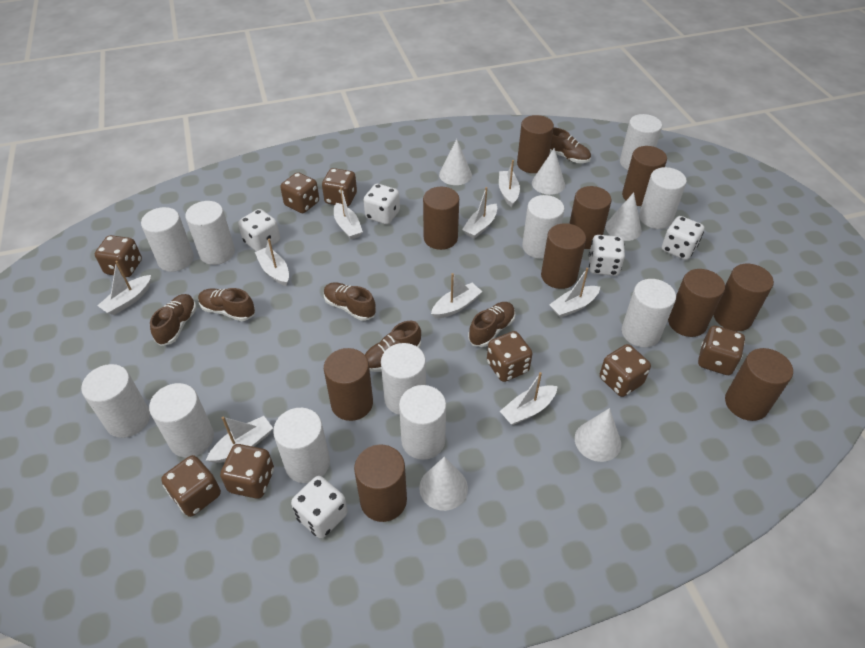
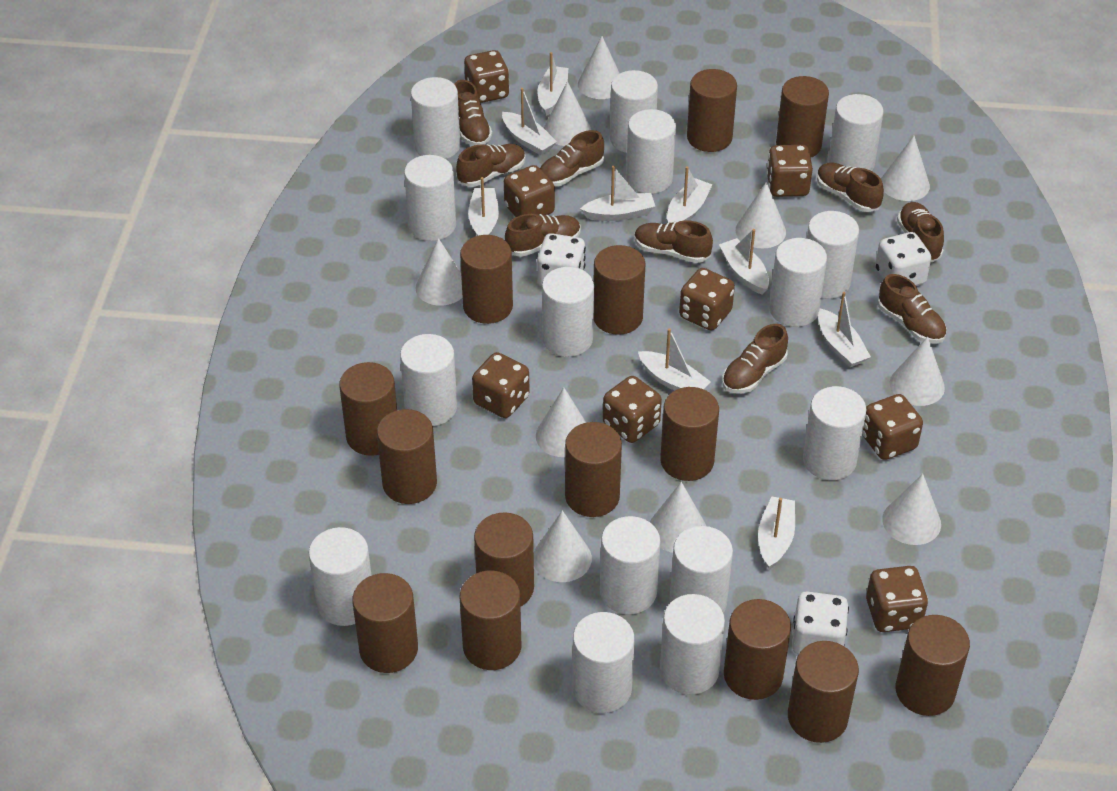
brown cylinder: 10 -> 14
brown shoe: 6 -> 9
white cone: 5 -> 10
white cylinder: 11 -> 15
white dice: 5 -> 3

